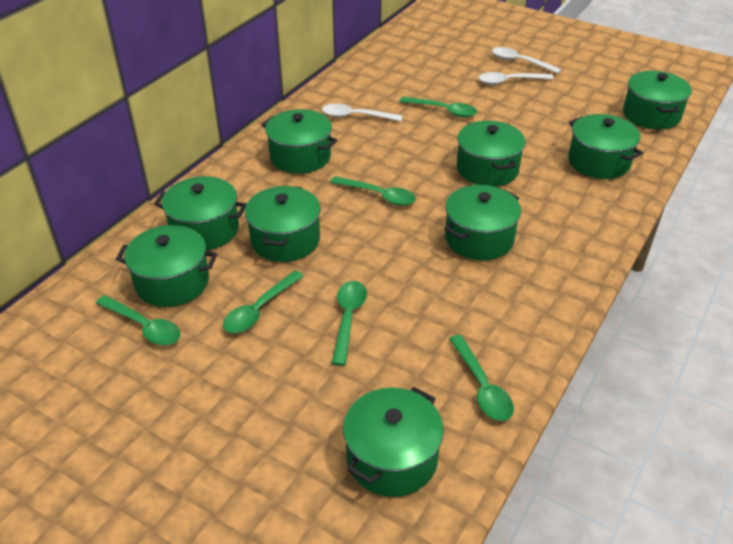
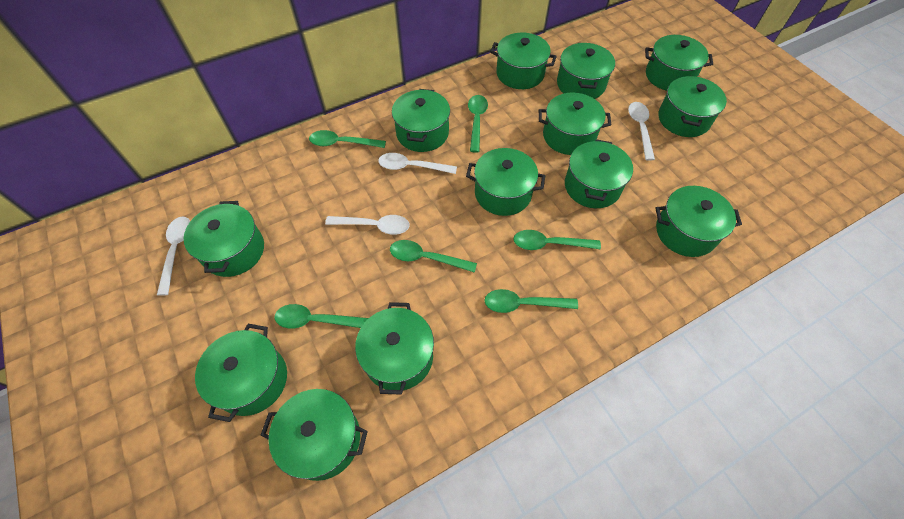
green pot: 9 -> 13
white spoon: 3 -> 4

